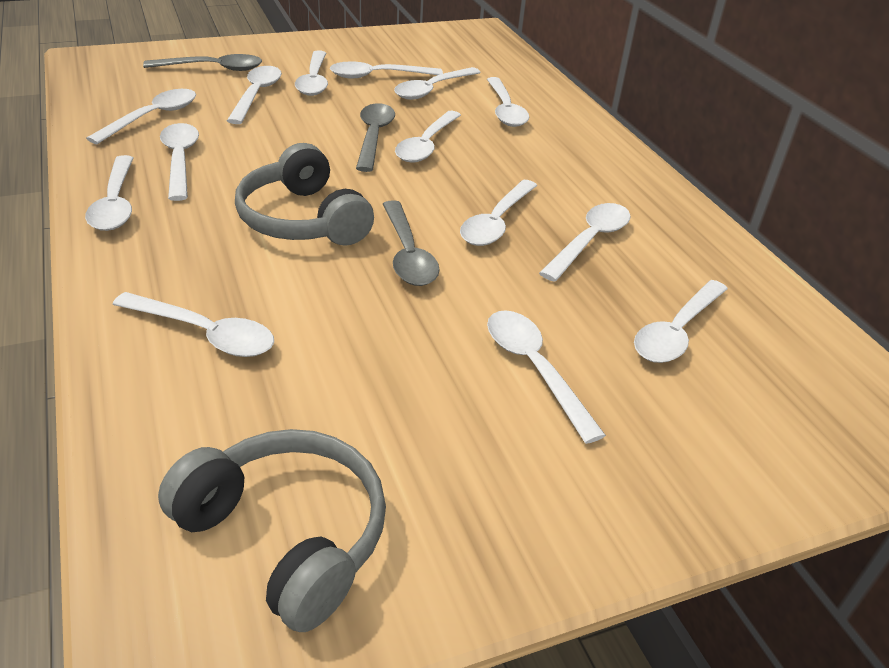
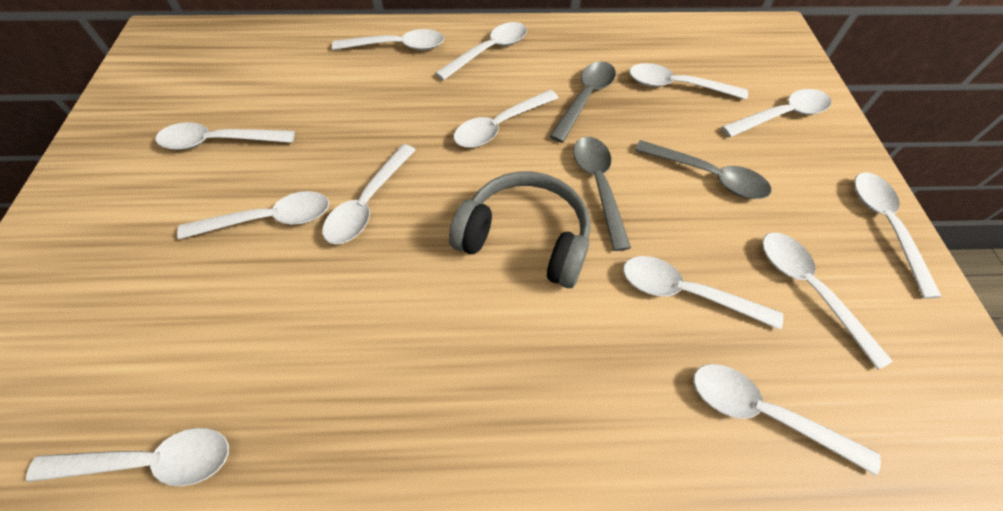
grey headphones: 2 -> 1
white spoon: 14 -> 13

